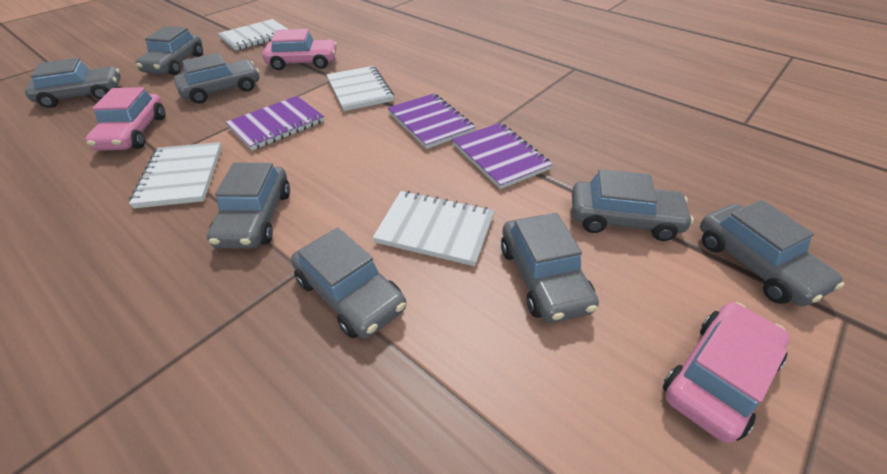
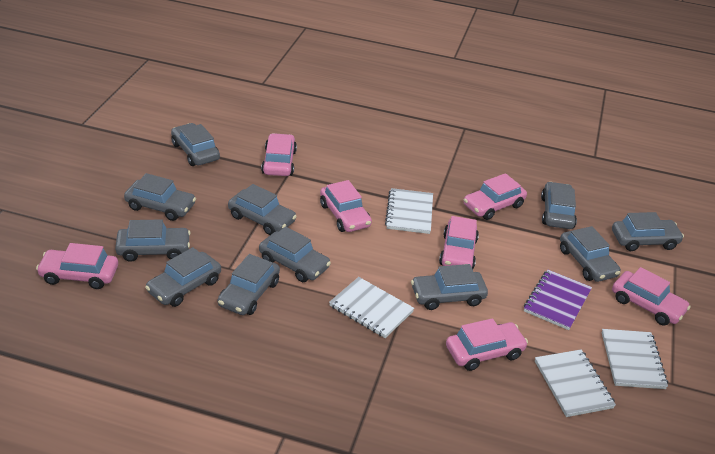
grey car: 8 -> 11
pink car: 3 -> 7
purple notebook: 3 -> 1

